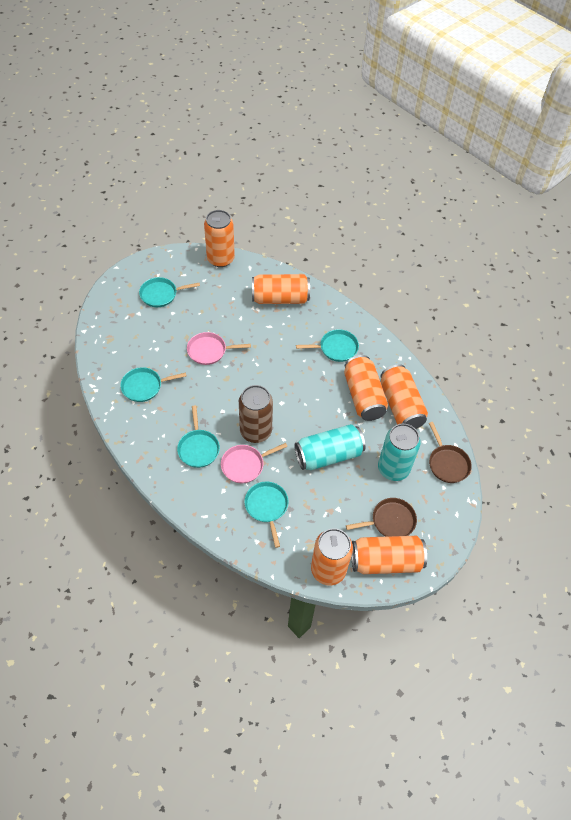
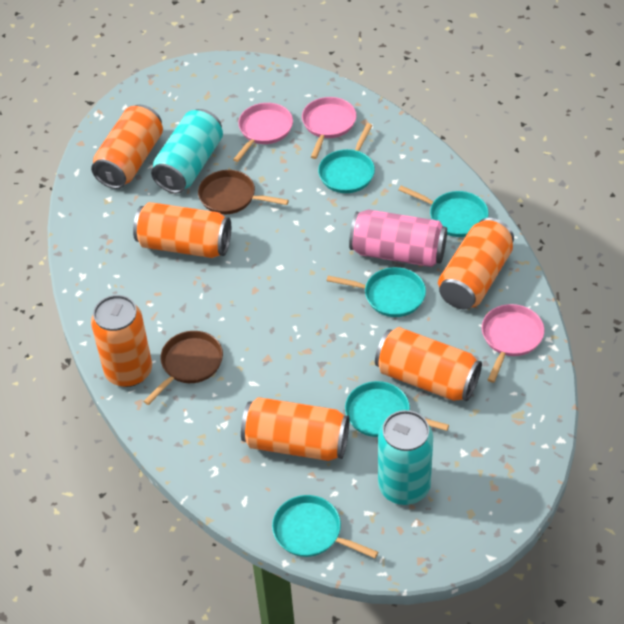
brown can: 1 -> 0
pink can: 0 -> 1
pink pan: 2 -> 3

